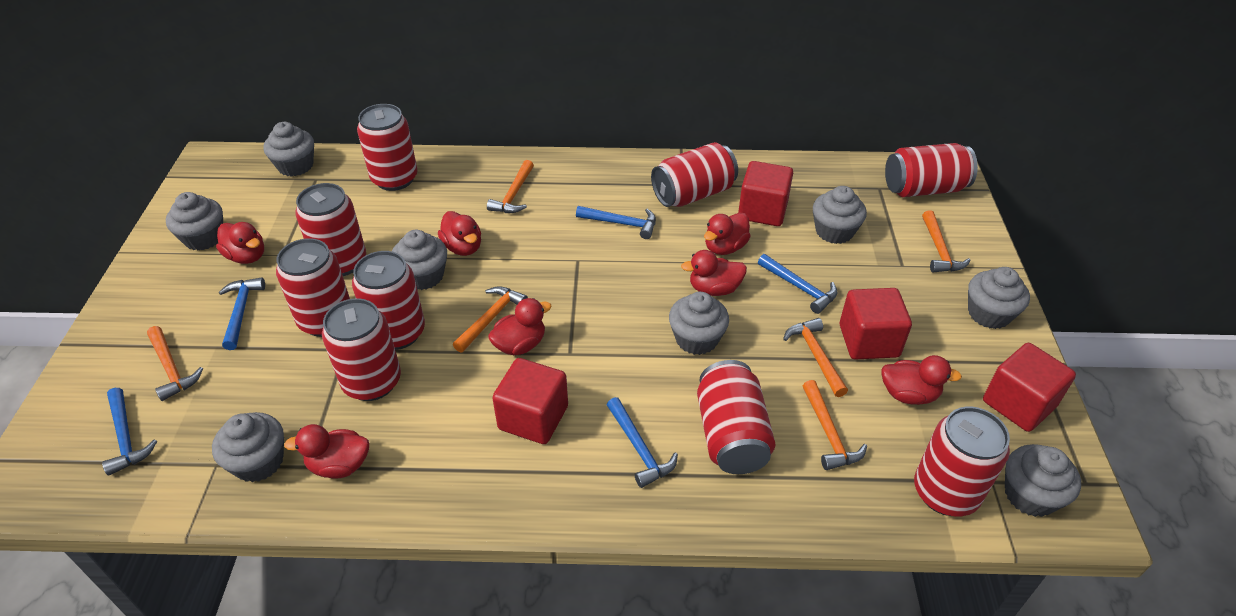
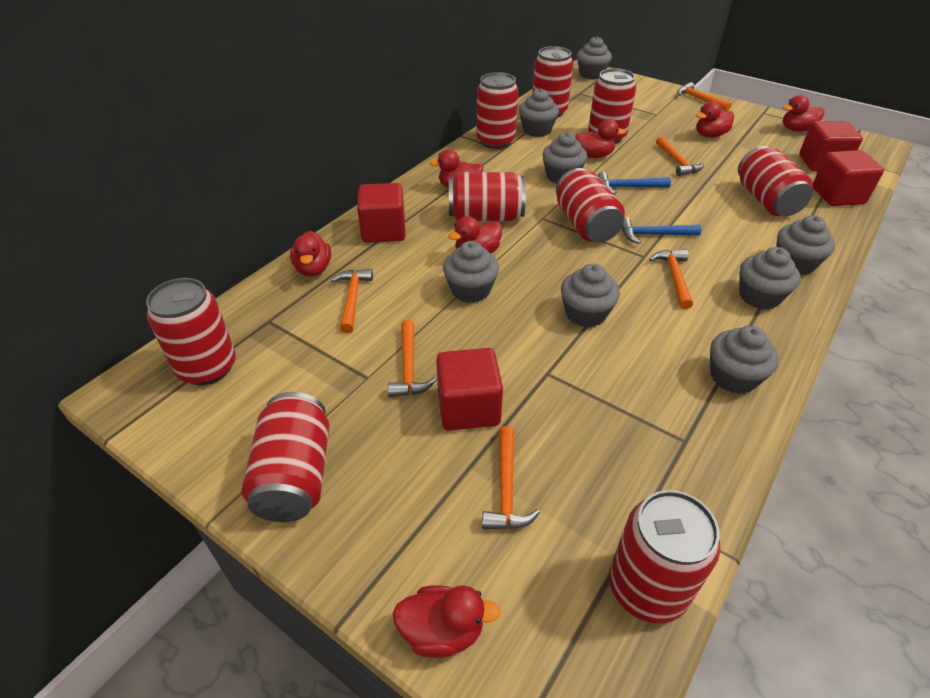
blue hammer: 5 -> 2

